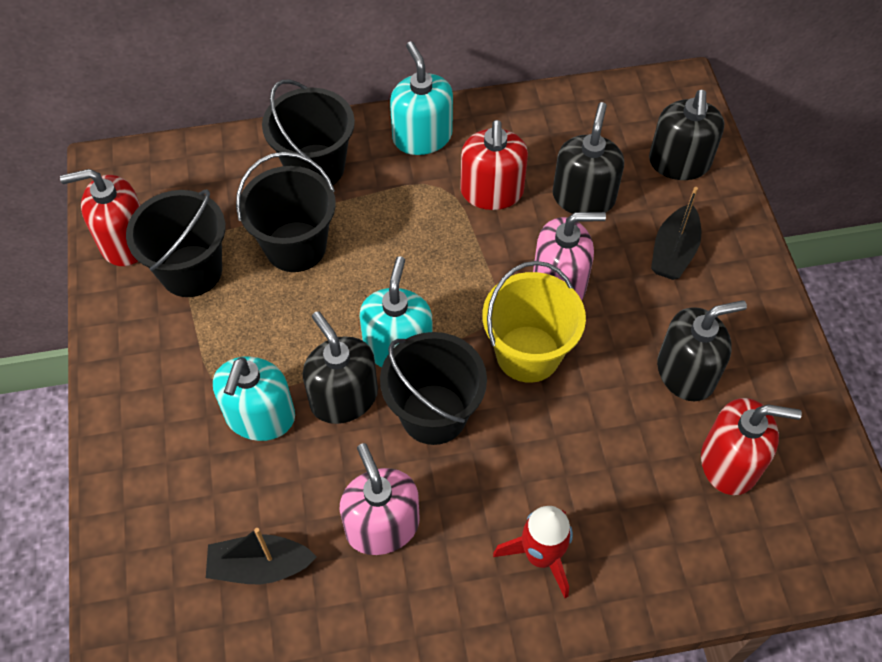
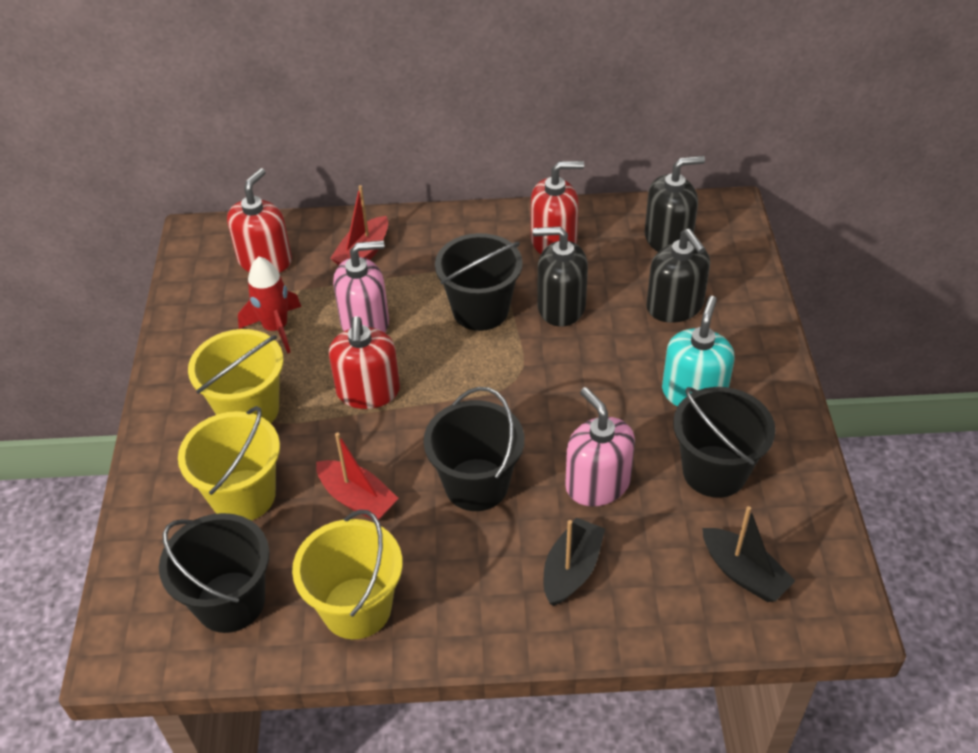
black soap dispenser: 4 -> 3
red boat: 0 -> 2
turquoise soap dispenser: 3 -> 1
yellow bucket: 1 -> 3

